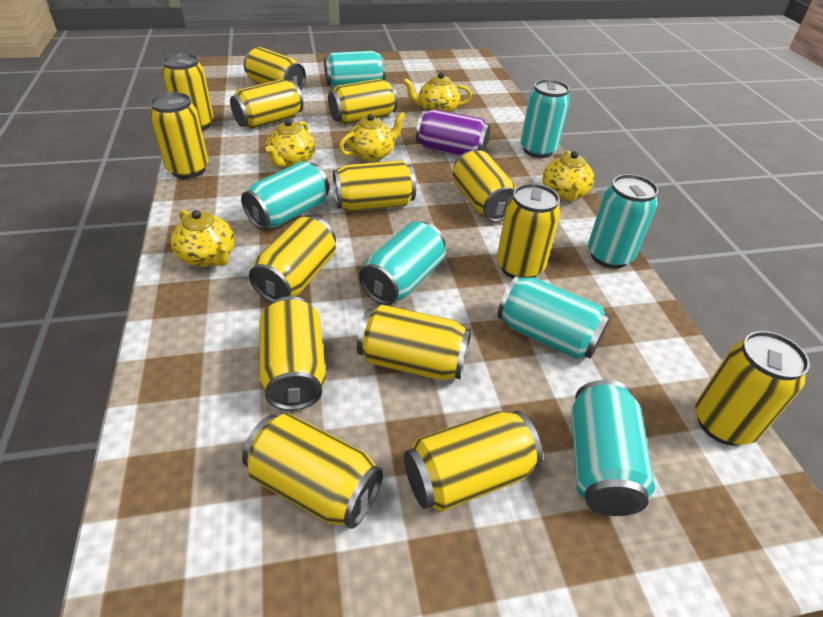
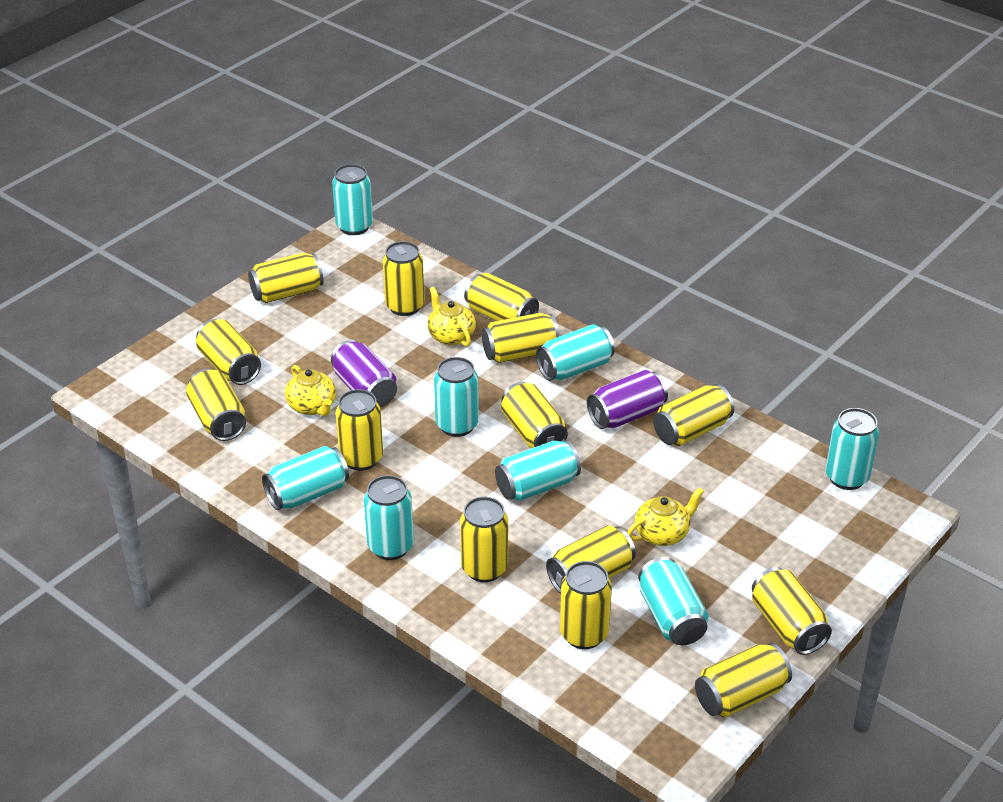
purple can: 1 -> 2
turquoise can: 7 -> 8
yellow teapot: 5 -> 3

